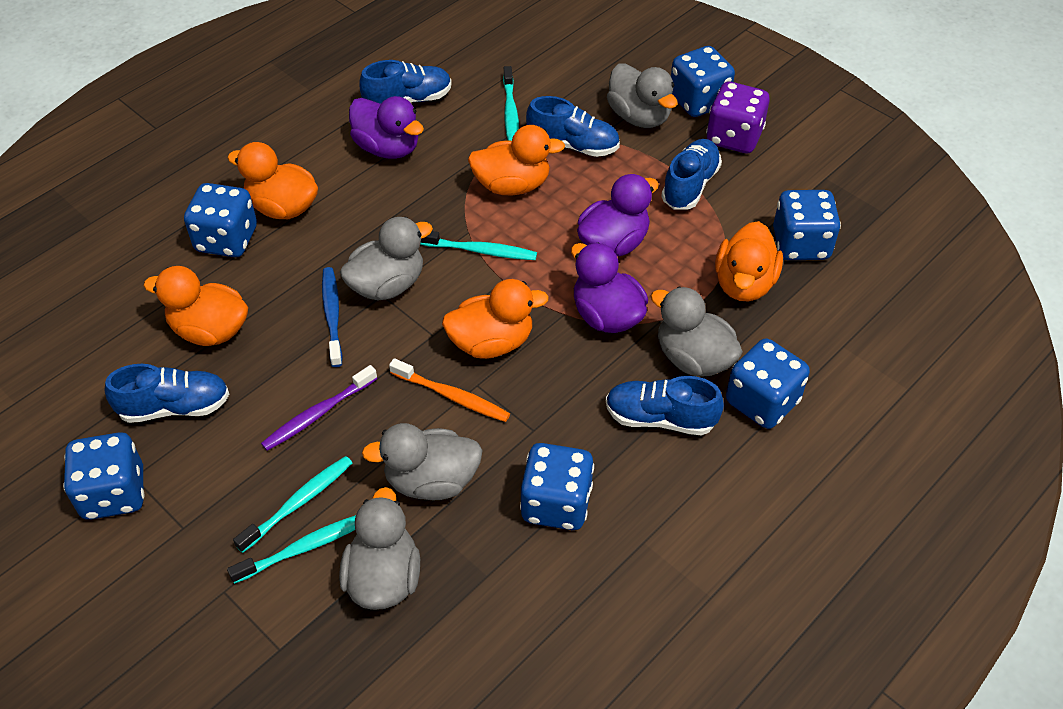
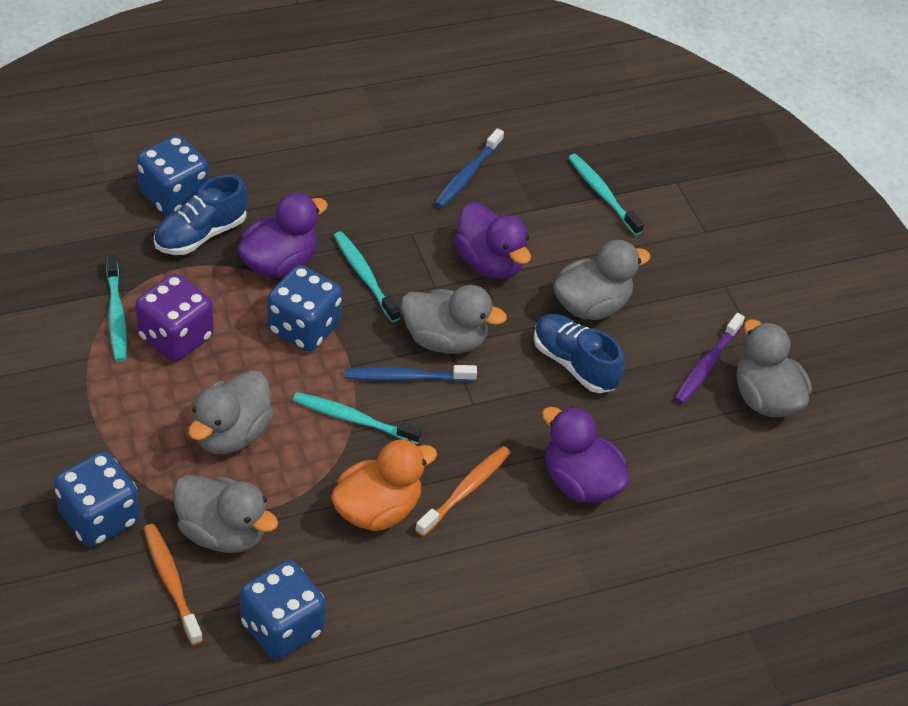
blue dice: 6 -> 4
blue shoe: 5 -> 2
blue toothbrush: 1 -> 2
orange duck: 5 -> 1
orange toothbrush: 1 -> 2

